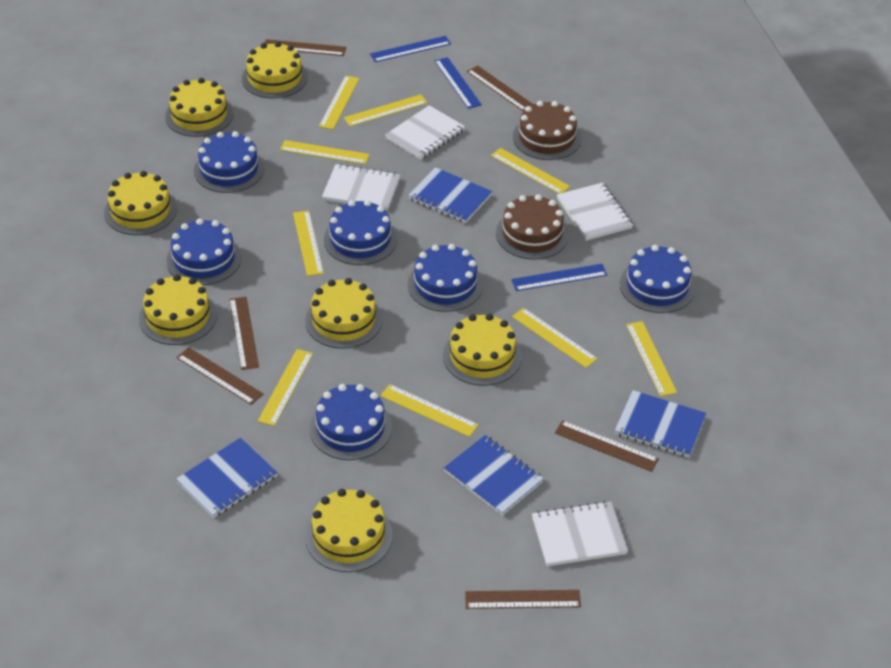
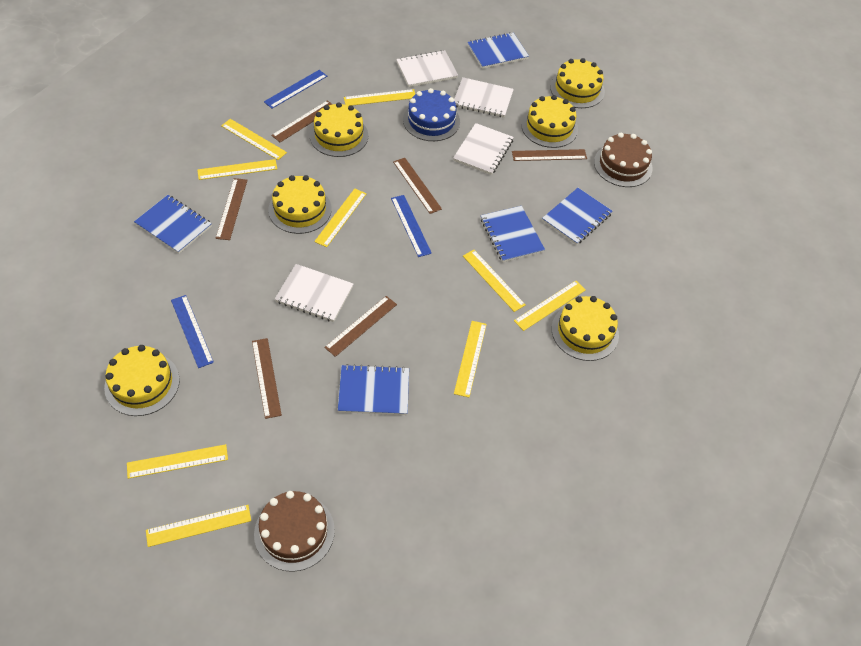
blue cake: 6 -> 1
blue notebook: 4 -> 5
yellow cake: 7 -> 6

